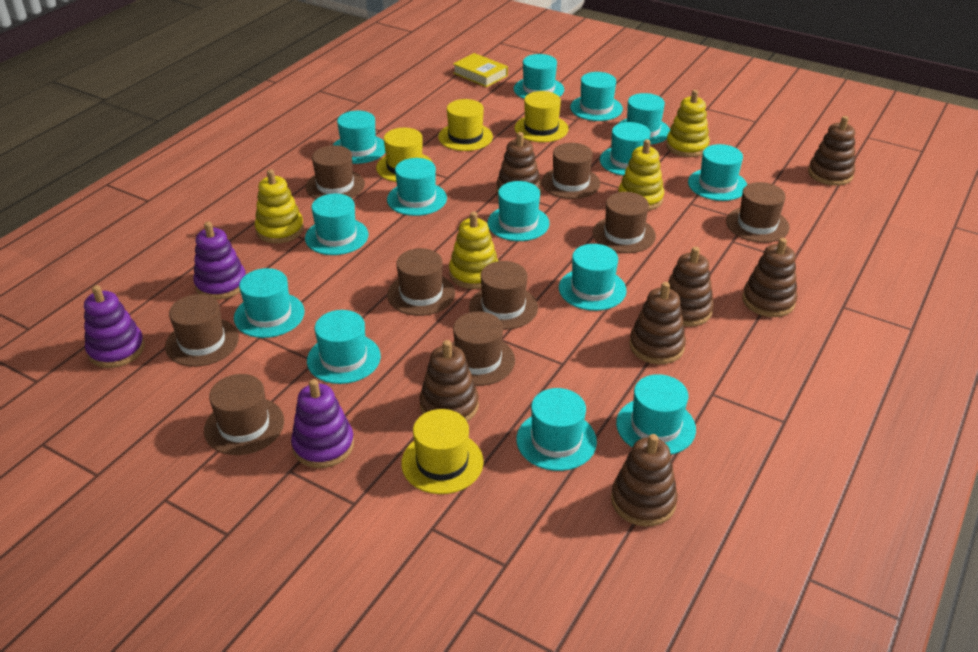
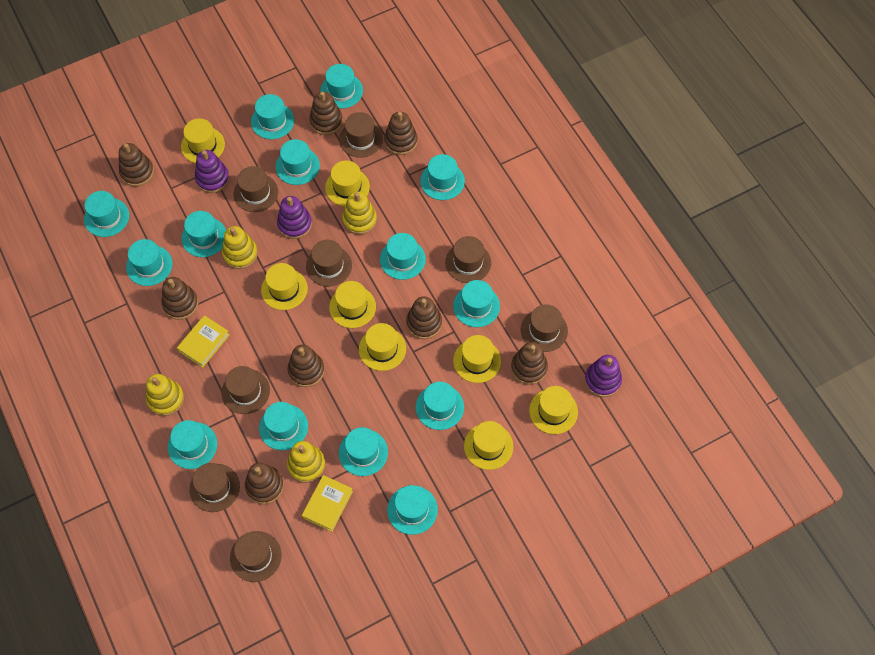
brown hat: 9 -> 8
brown stacking toy: 7 -> 8
yellow book: 1 -> 2
yellow hat: 4 -> 8

